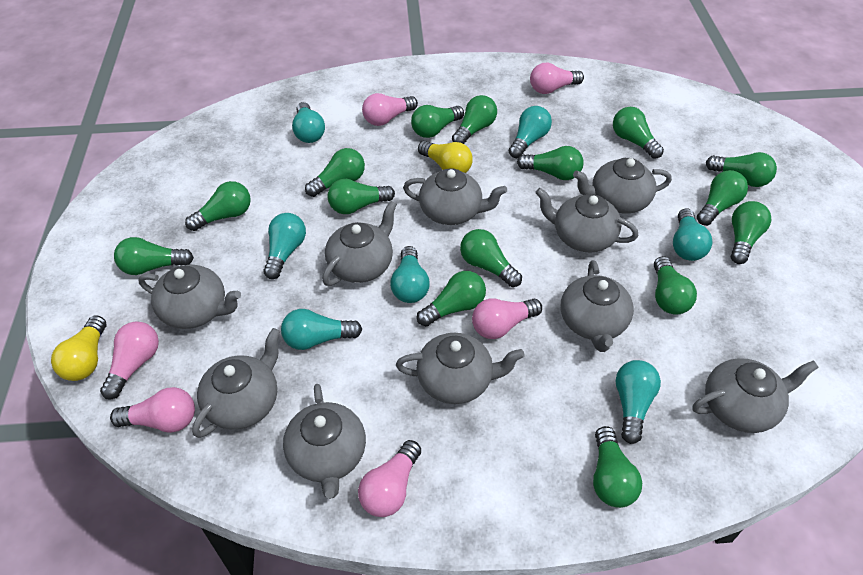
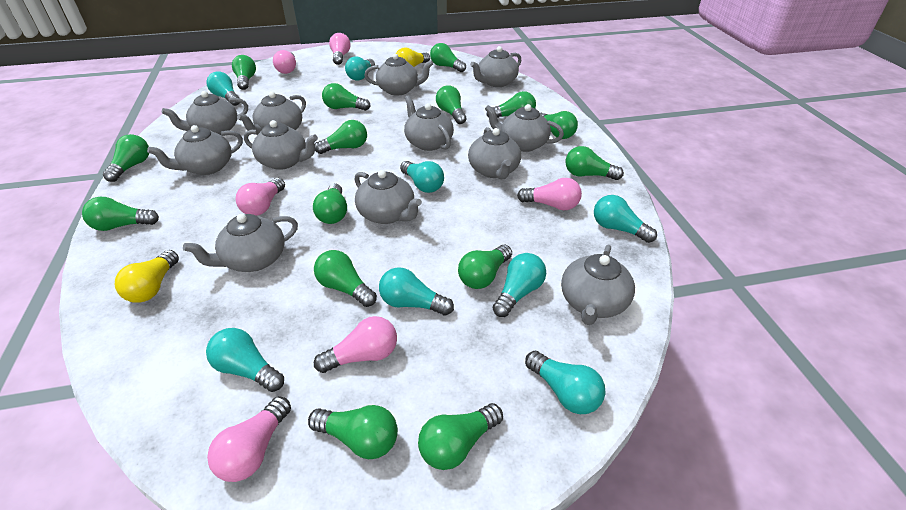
grey teapot: 10 -> 12
turquoise light bulb: 7 -> 8

